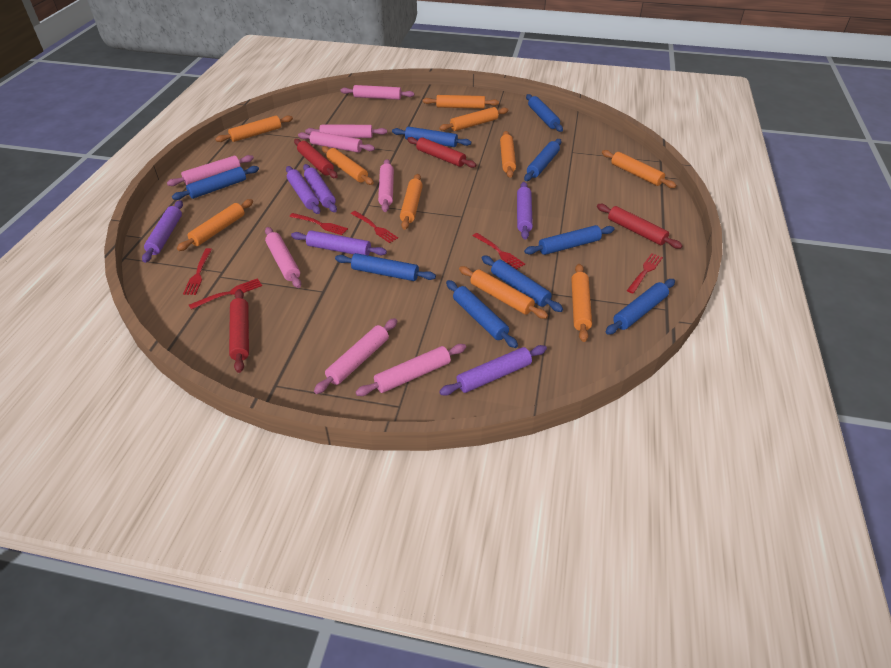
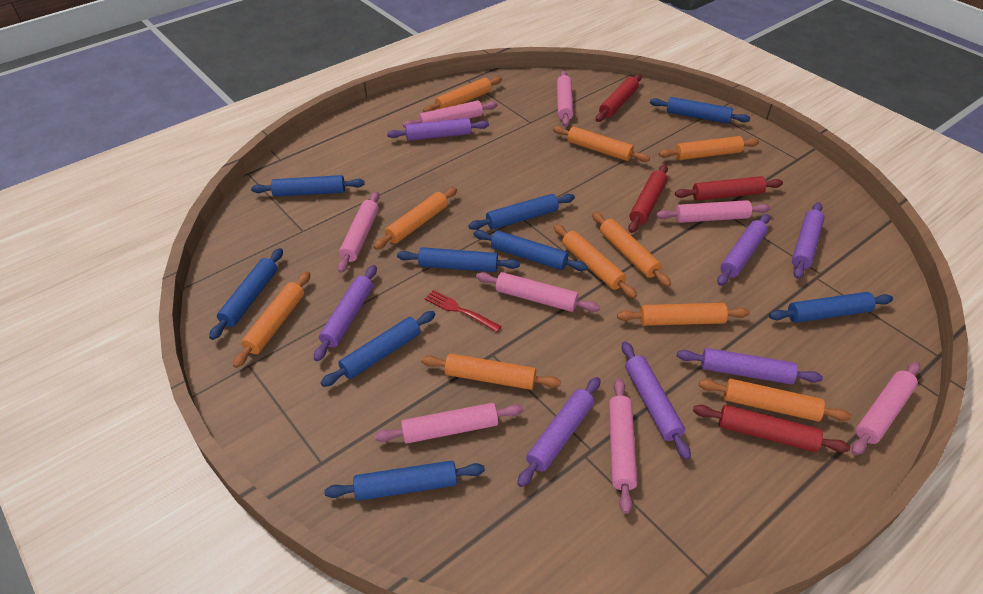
purple rolling pin: 6 -> 7
red fork: 6 -> 1

